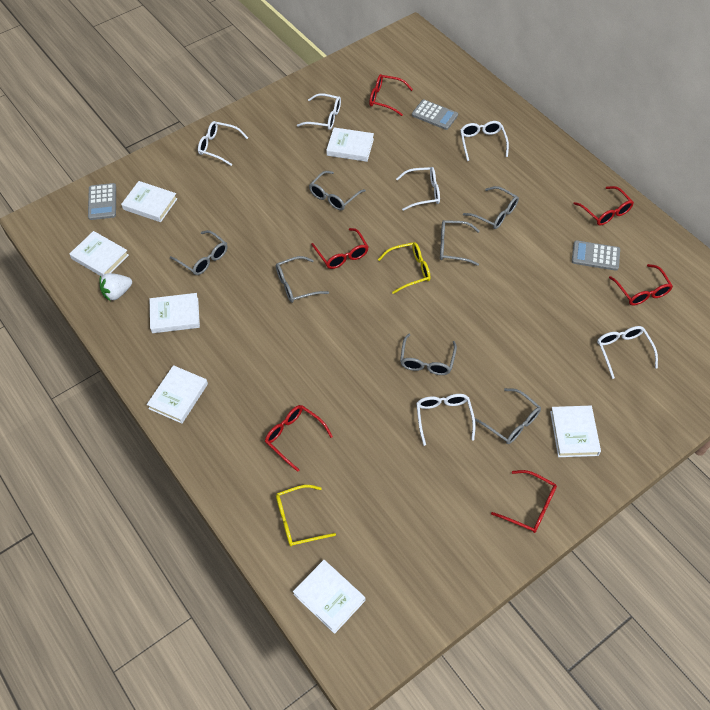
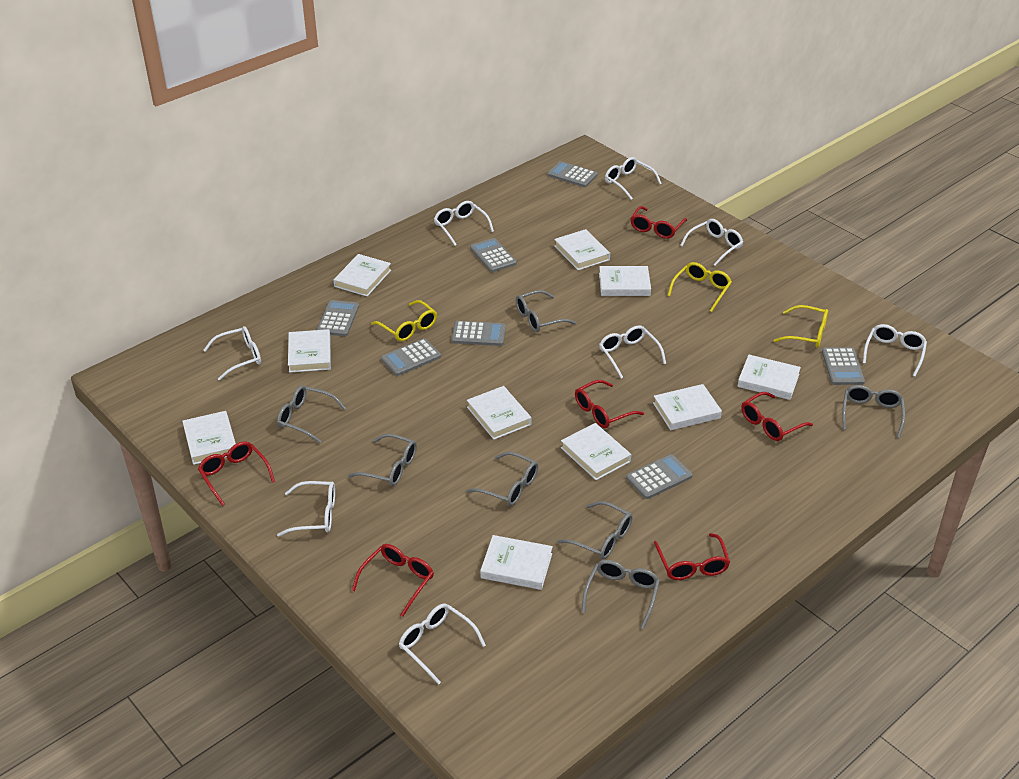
grey calculator: 3 -> 7
white book: 7 -> 10
white glasses: 6 -> 8
white strawberry: 1 -> 0
yellow glasses: 2 -> 3

